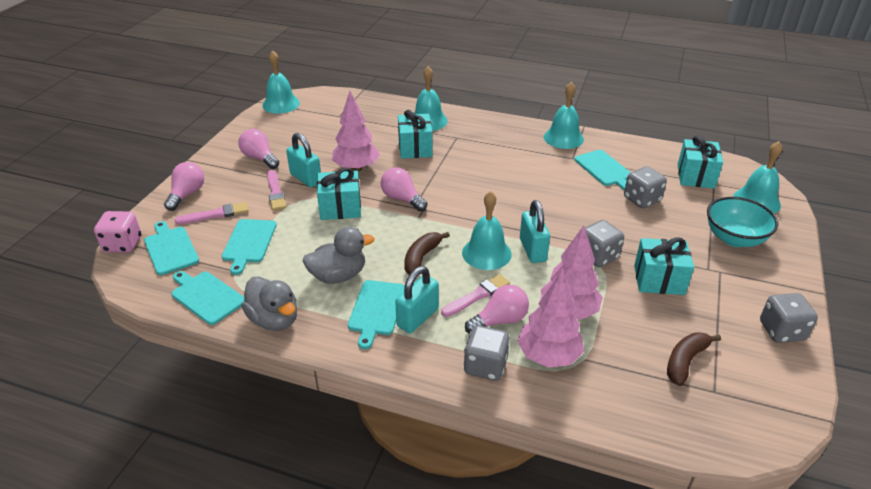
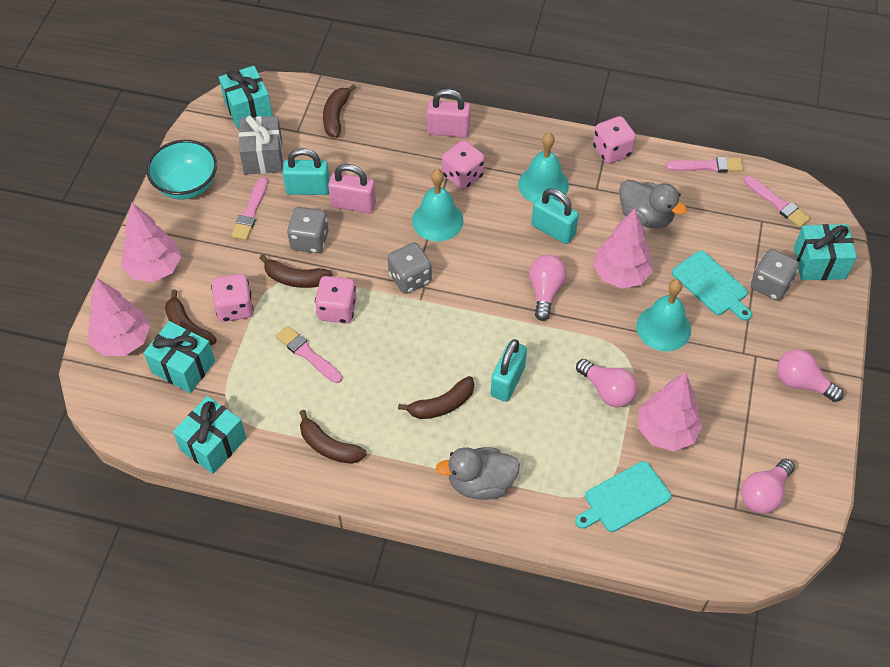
brown banana: 2 -> 5
grey dice: 4 -> 3
grey gift: 0 -> 1
pink brush: 3 -> 4
pink dice: 1 -> 4
pink padlock: 0 -> 2
pink tree: 3 -> 4
turquoise bell: 5 -> 3
turquoise cutting board: 5 -> 2

